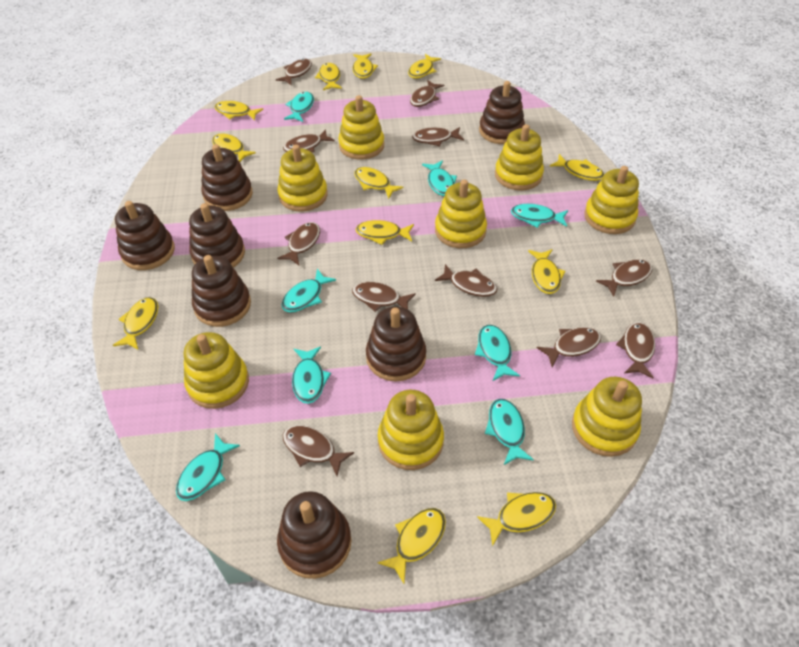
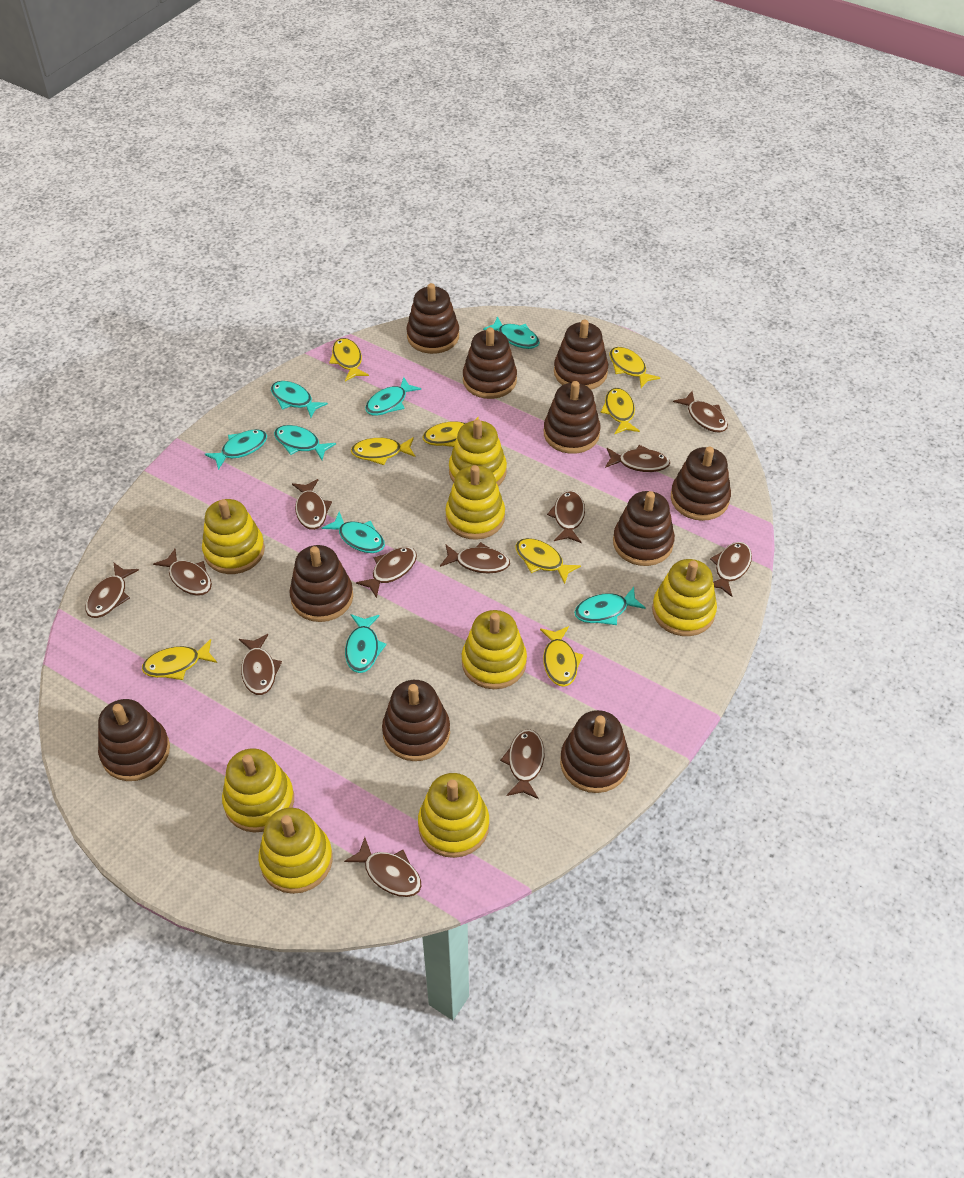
brown fish: 11 -> 12
brown stacking toy: 7 -> 10
yellow fish: 12 -> 8

